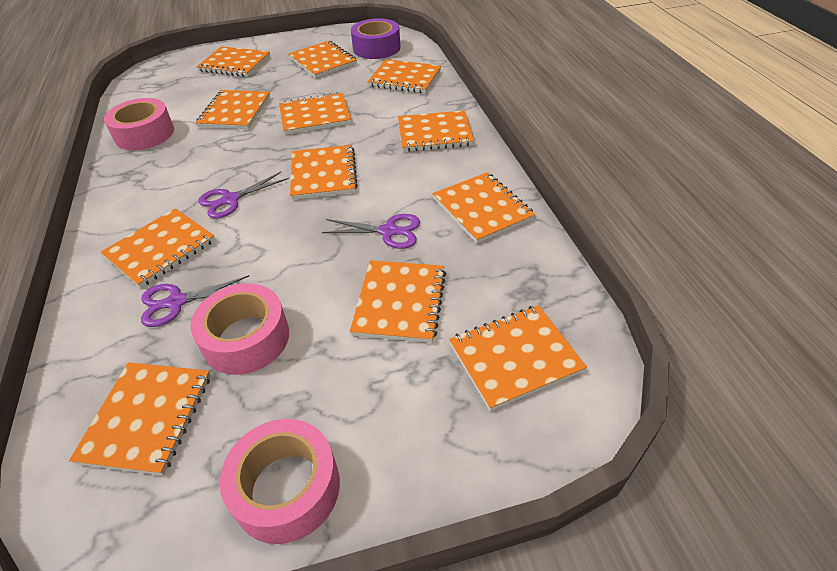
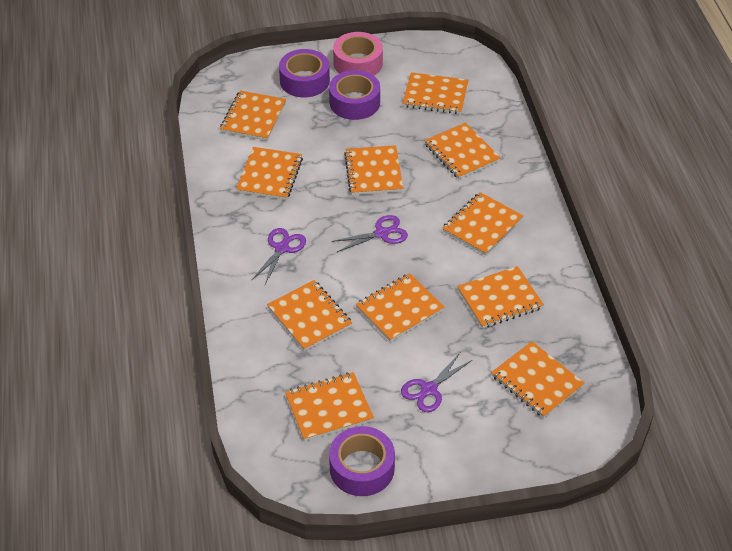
orange notebook: 12 -> 11
pink tape: 3 -> 1
purple tape: 1 -> 3

